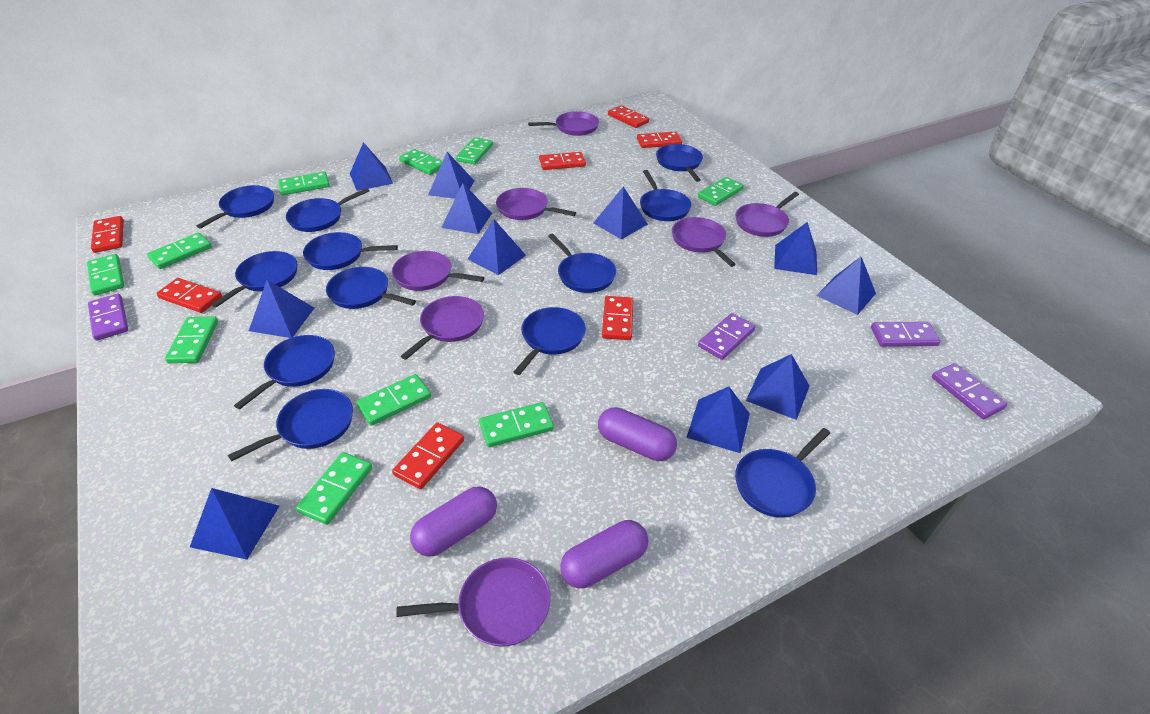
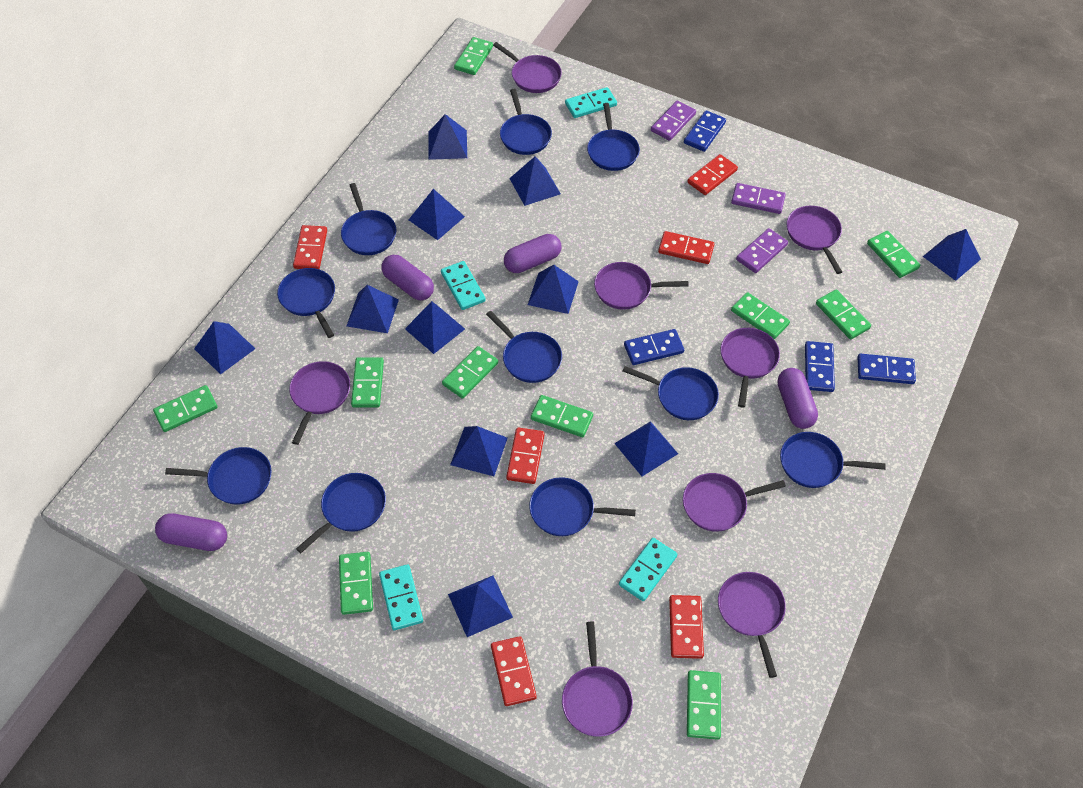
blue domino: 0 -> 4
blue pan: 12 -> 10
purple capsule: 3 -> 4
purple domino: 4 -> 3
purple pan: 7 -> 8
red domino: 7 -> 6
turquoise domino: 0 -> 4

